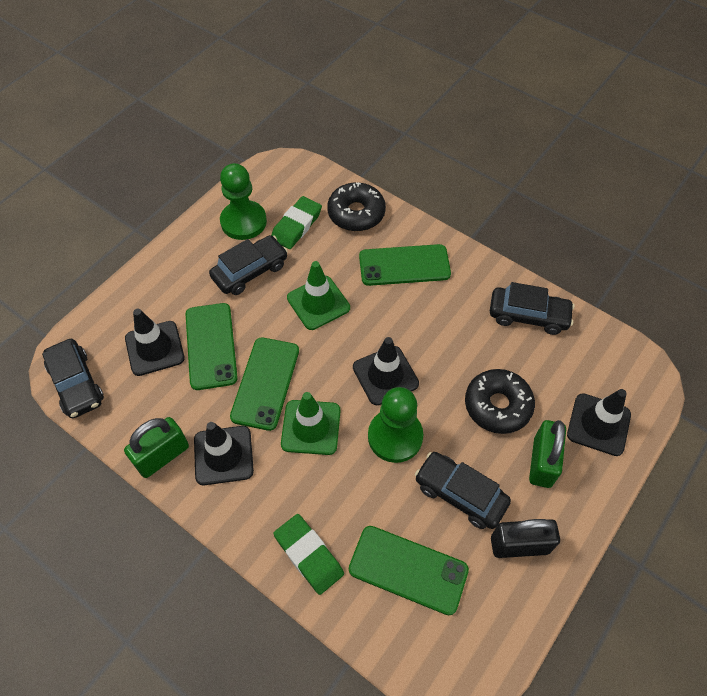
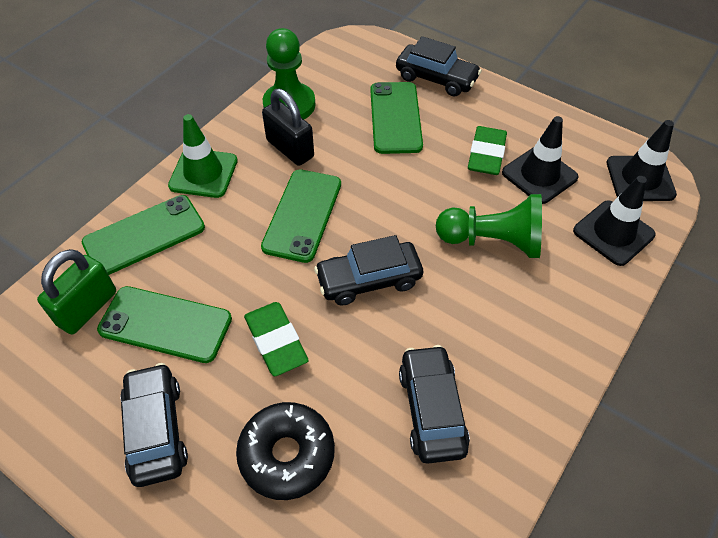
black donut: 2 -> 1
black traffic cone: 4 -> 3
green padlock: 2 -> 1
green traffic cone: 2 -> 1

